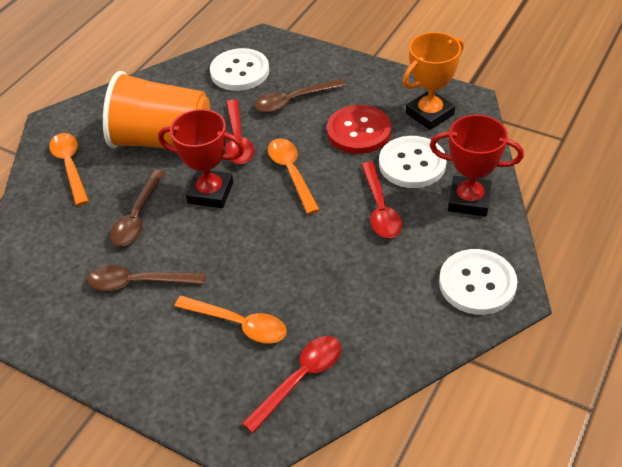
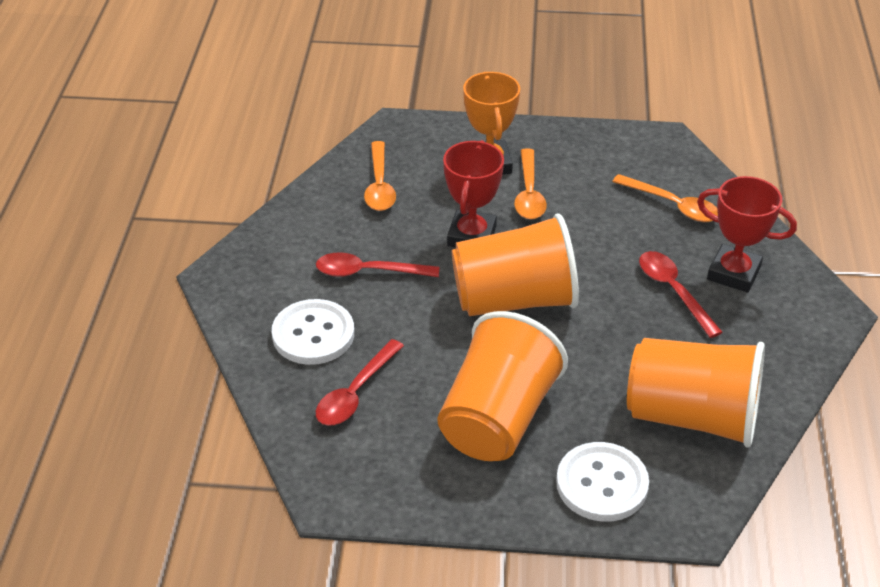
brown spoon: 3 -> 0
orange cup: 1 -> 3
red button: 1 -> 0
white button: 3 -> 2

